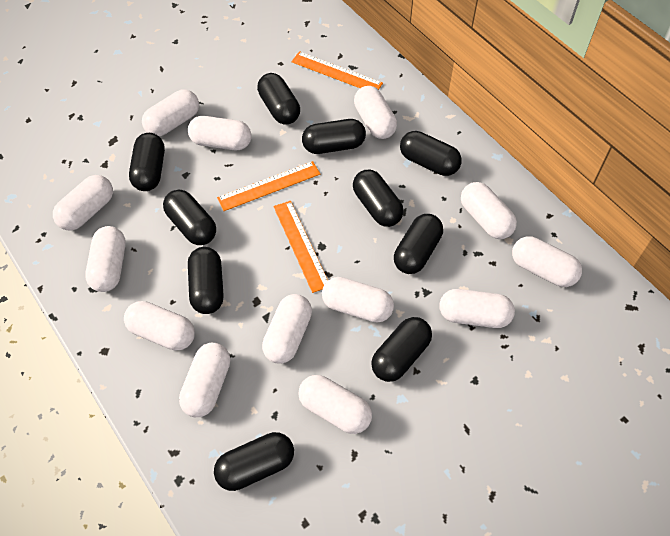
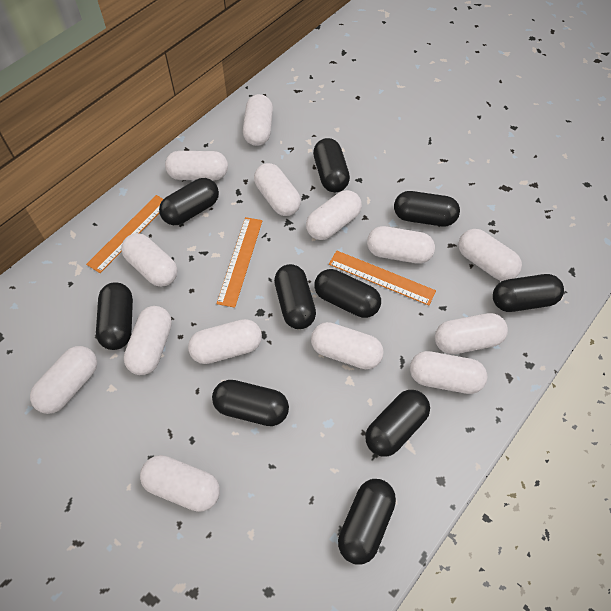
white capsule: 13 -> 14

